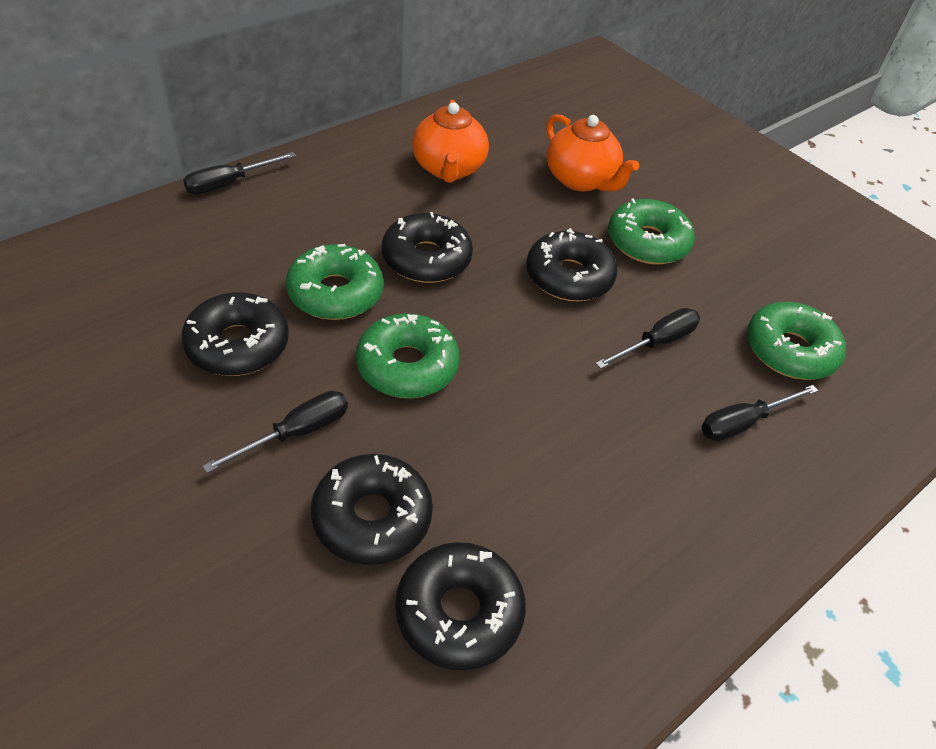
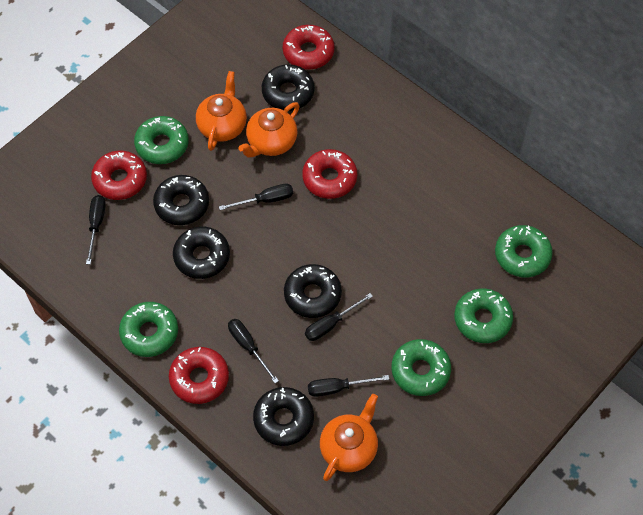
black screwdriver: 4 -> 5
green donut: 4 -> 5
orange teapot: 2 -> 3
red donut: 0 -> 4

